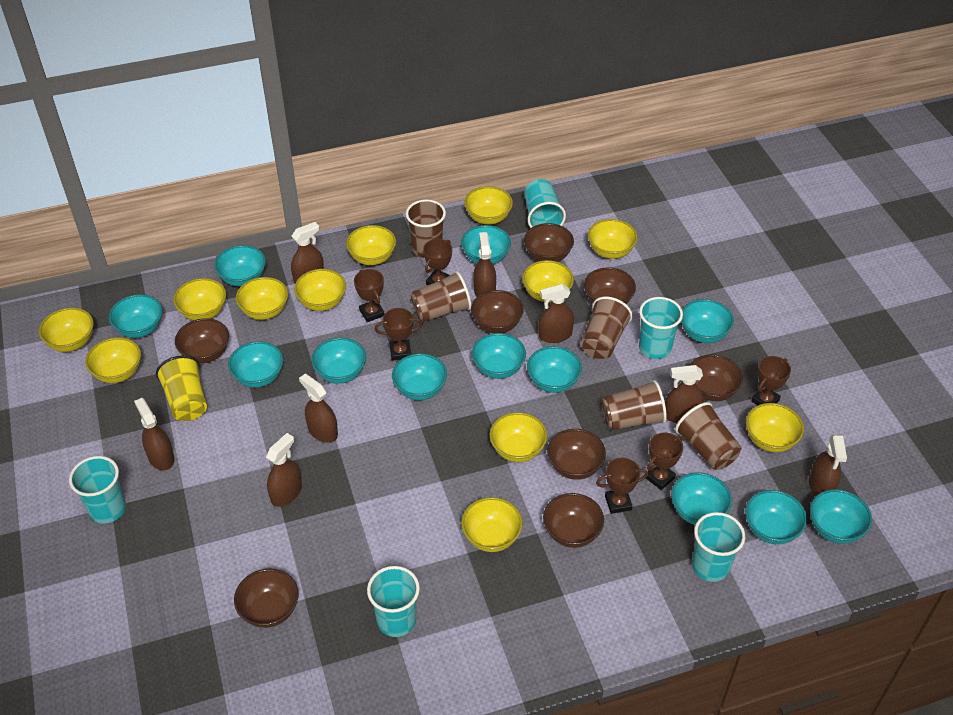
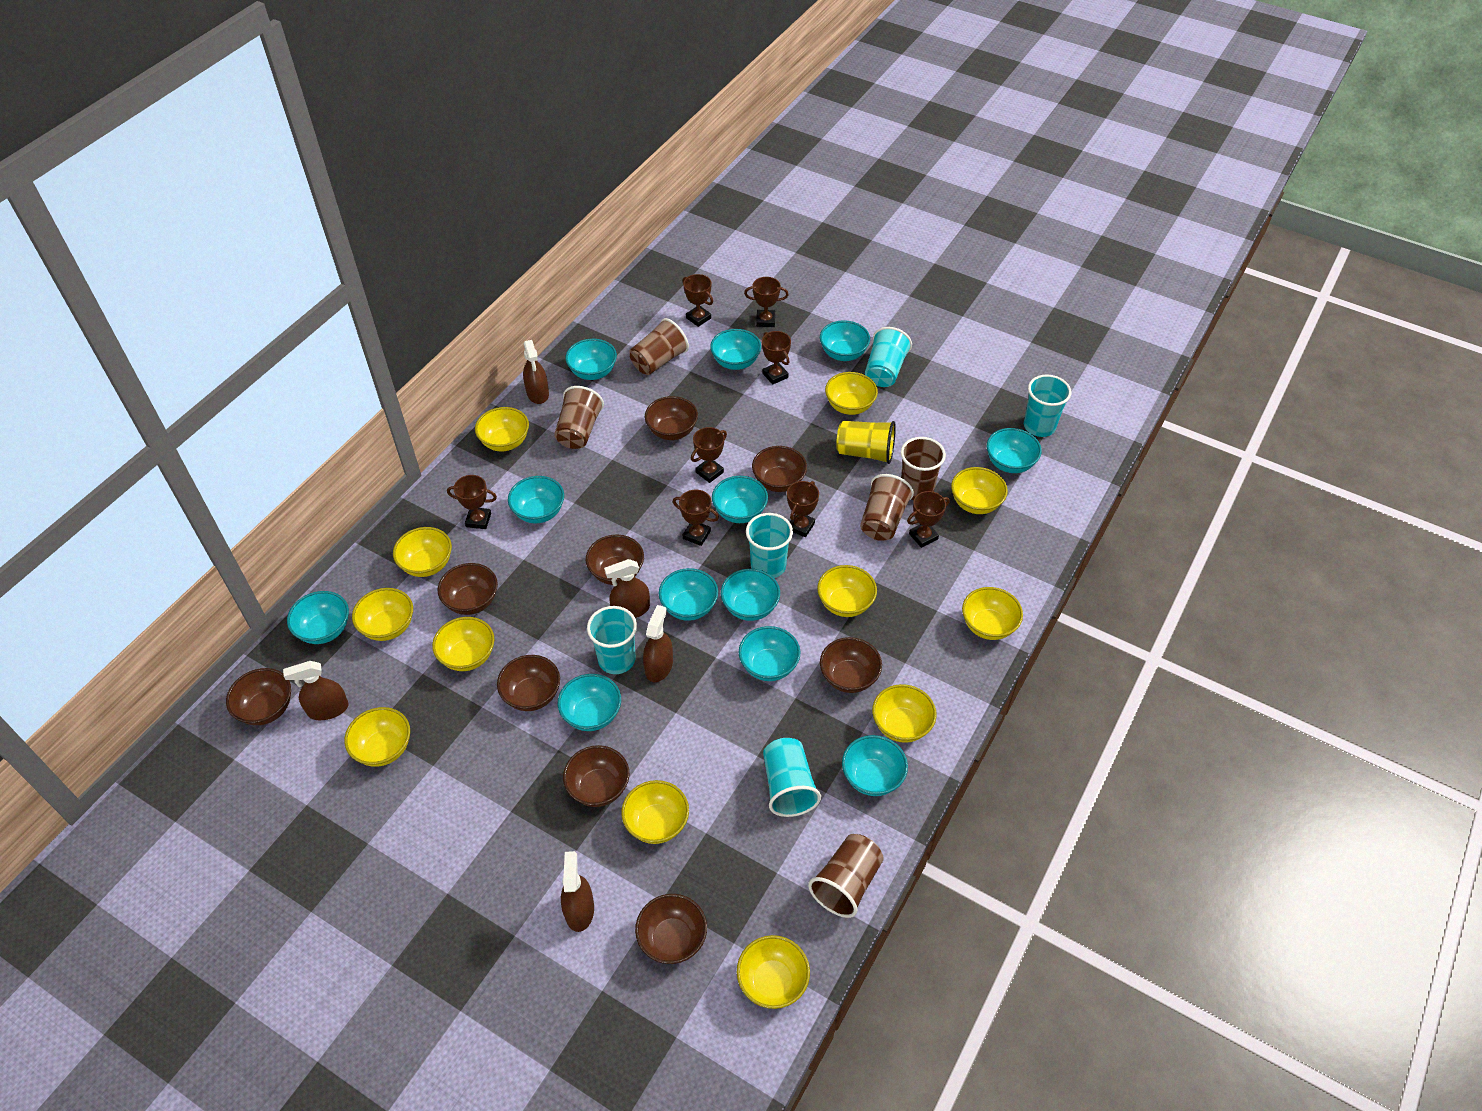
brown bowl: 8 -> 9
brown spray bottle: 8 -> 5
brown trophy: 6 -> 8

